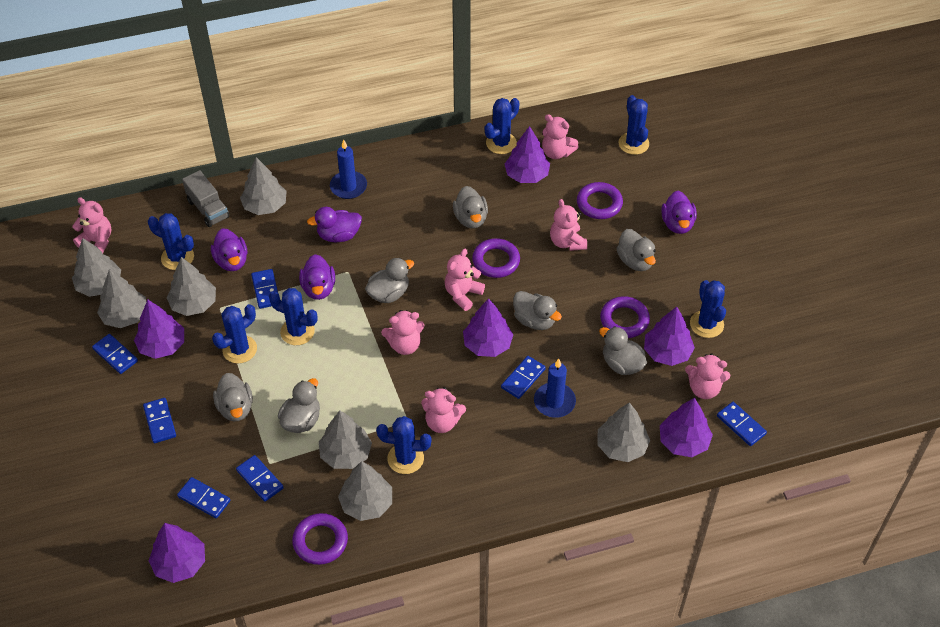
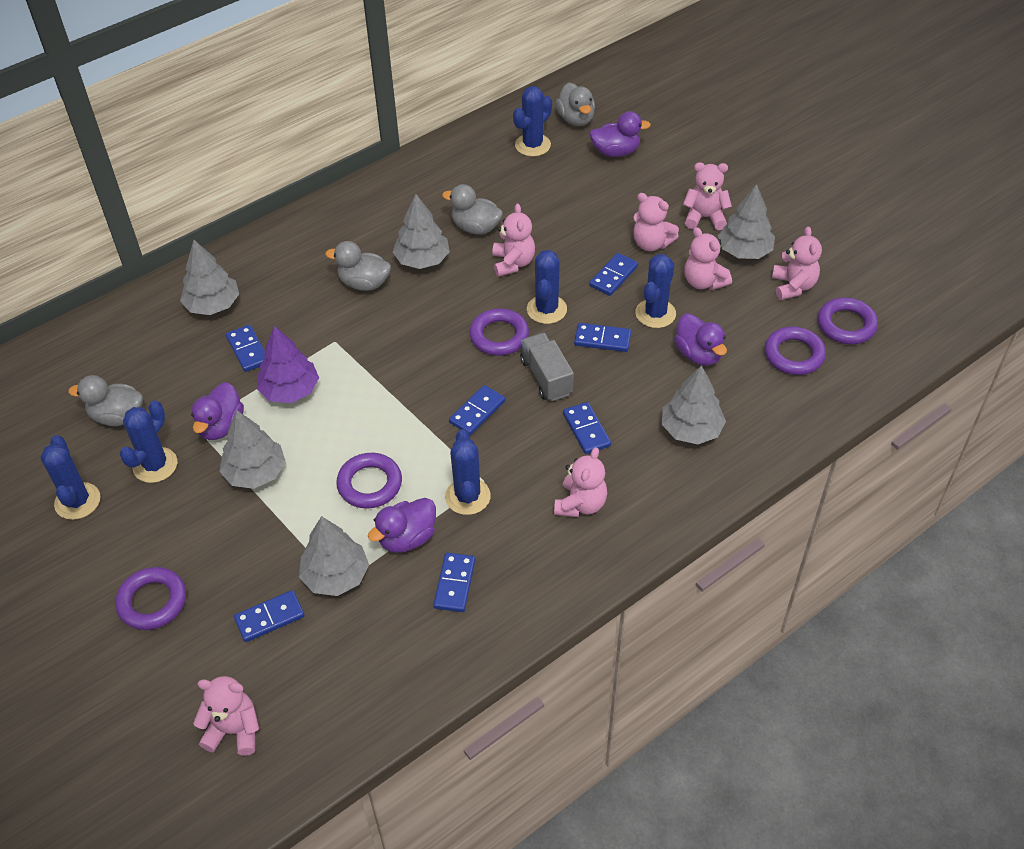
blue cactus: 7 -> 6
blue candle: 2 -> 0
grey duck: 7 -> 4
grey tree: 7 -> 6
purple ring: 4 -> 5
purple tree: 6 -> 1

